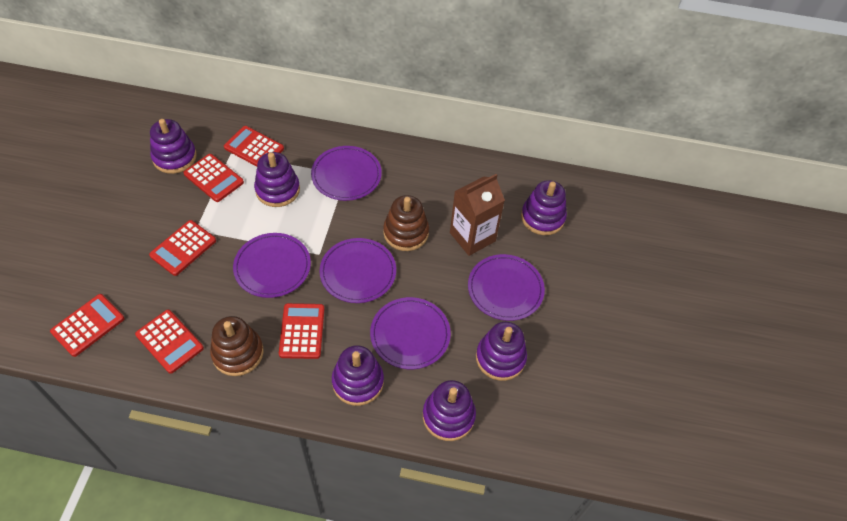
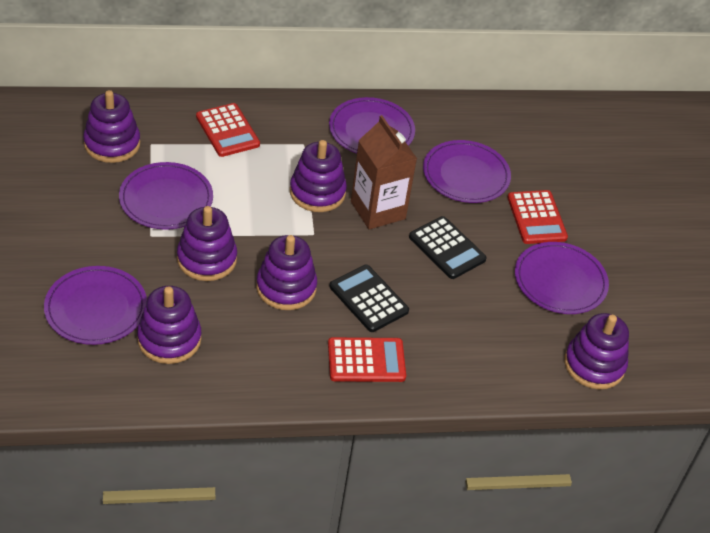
black calculator: 0 -> 2
brown stacking toy: 2 -> 0
red calculator: 6 -> 3

